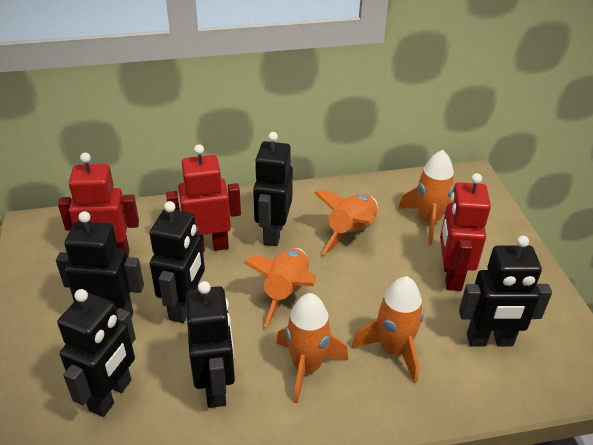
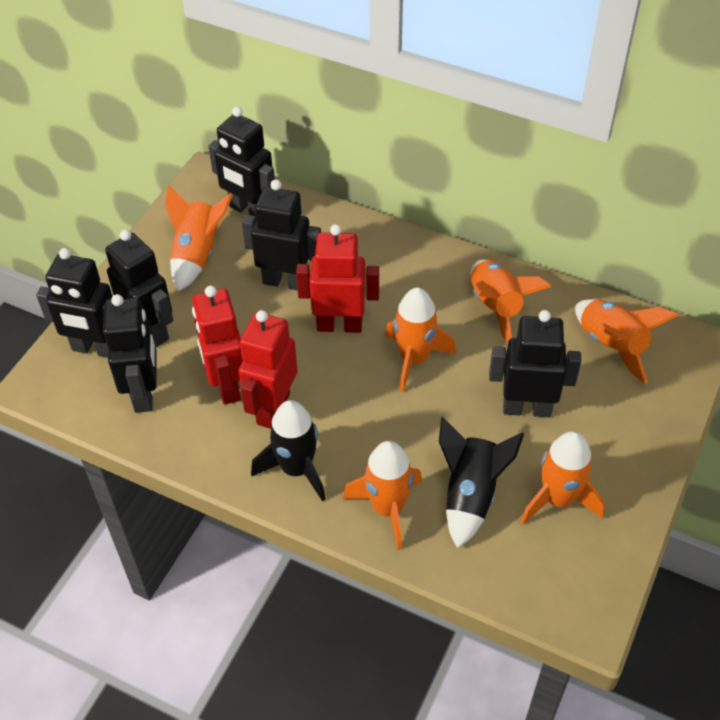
black rocket: 0 -> 2
orange rocket: 5 -> 6

